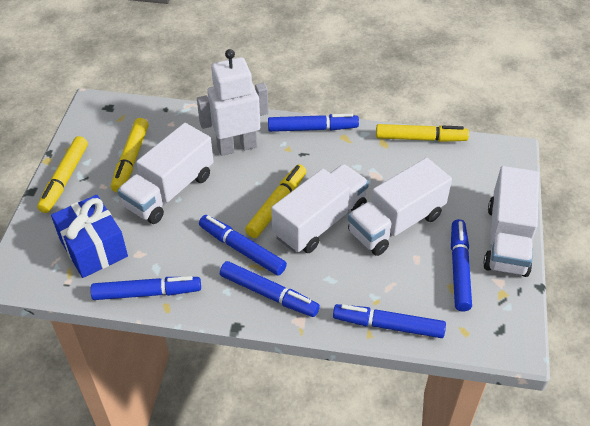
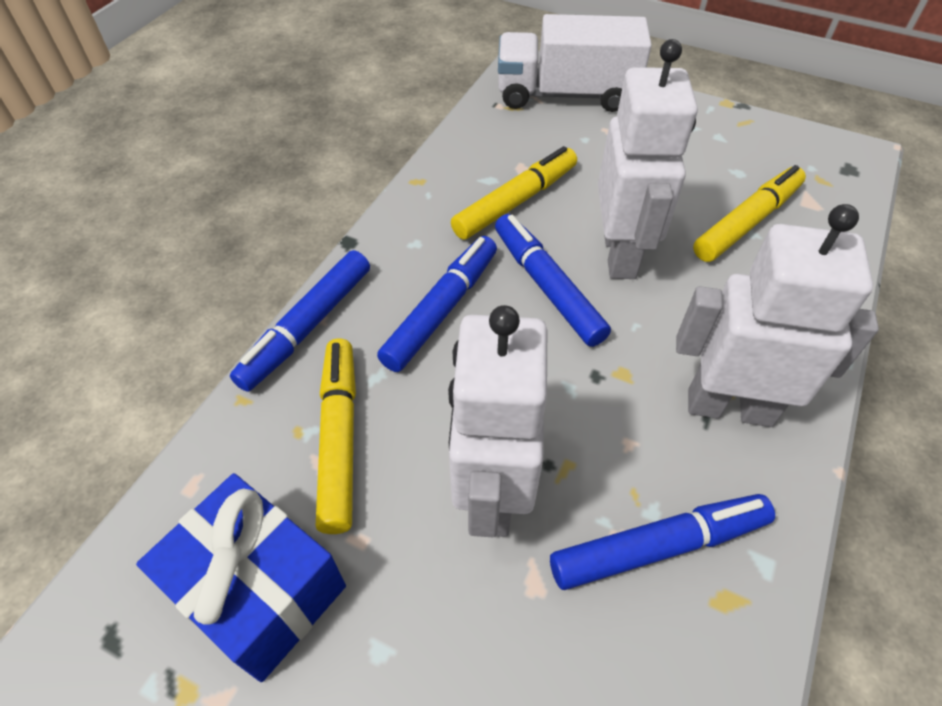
blue marker: 6 -> 4
white robot: 1 -> 3
white truck: 4 -> 1
yellow marker: 4 -> 3

